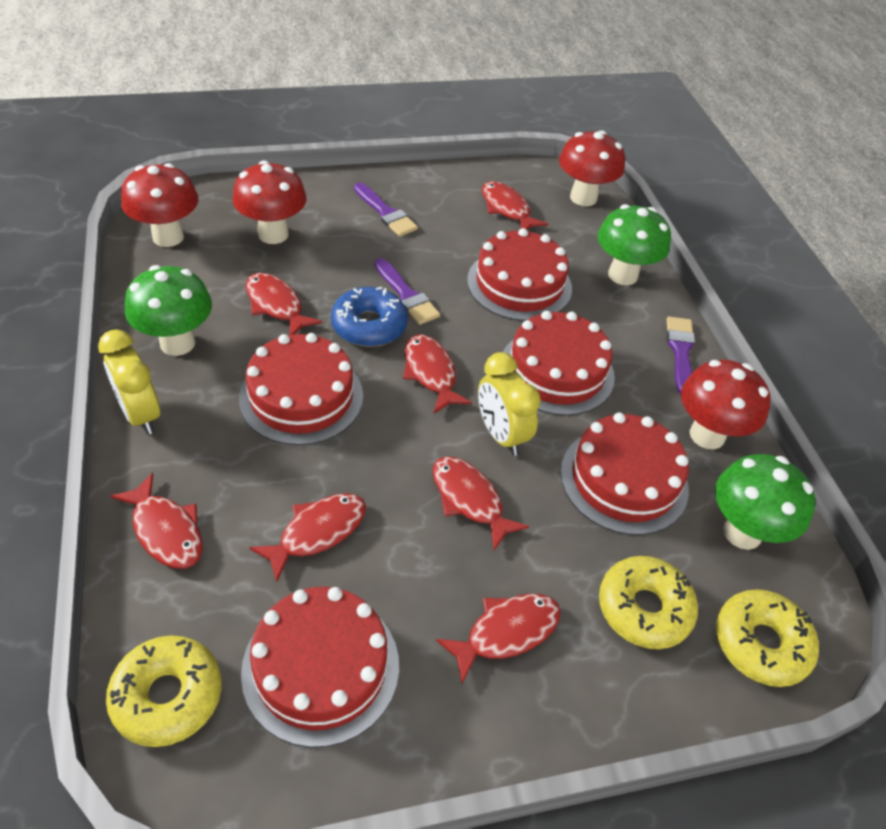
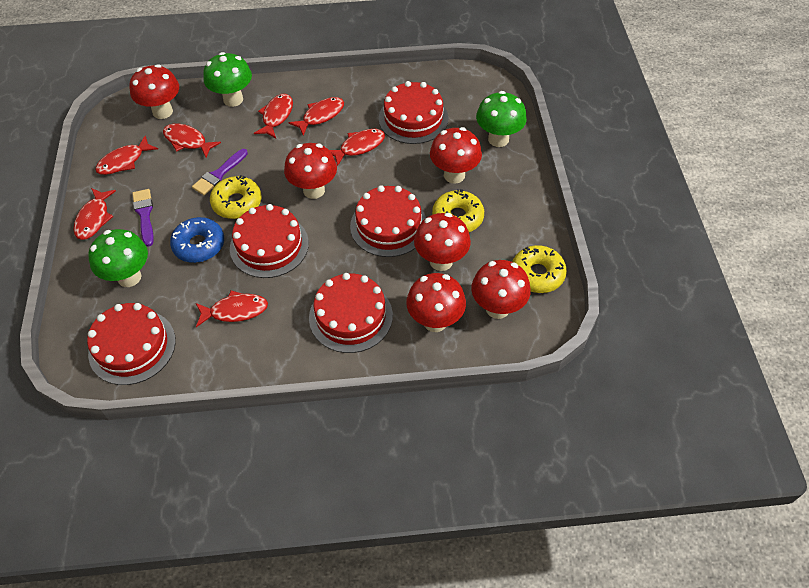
purple brush: 3 -> 2
red mushroom: 4 -> 6
yellow clock: 2 -> 0

